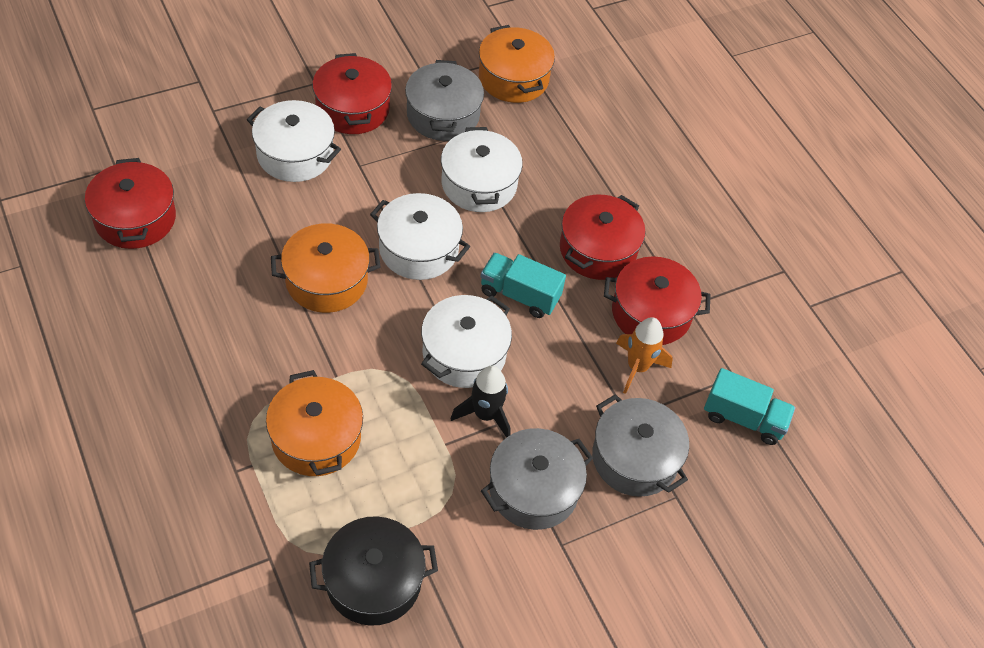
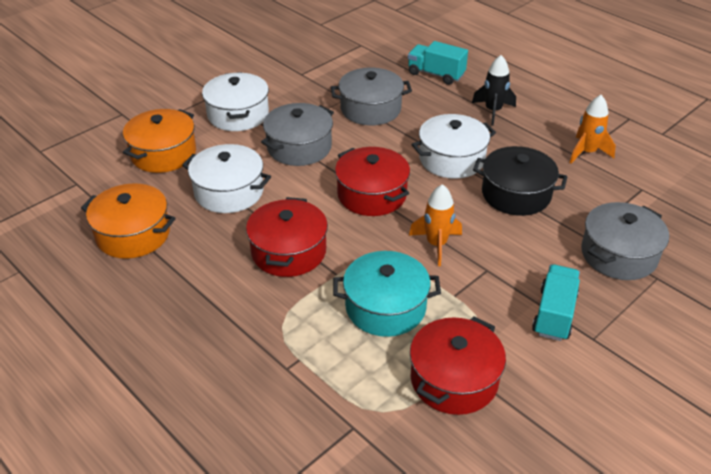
orange pot: 3 -> 2
orange rocket: 1 -> 2
red pot: 4 -> 3
turquoise pot: 0 -> 1
white pot: 4 -> 3

